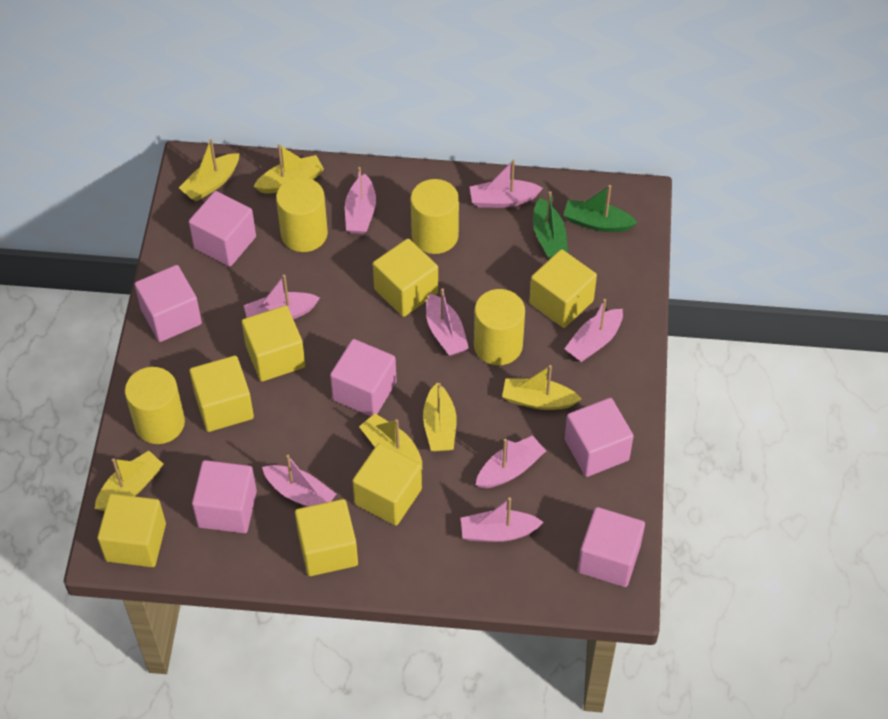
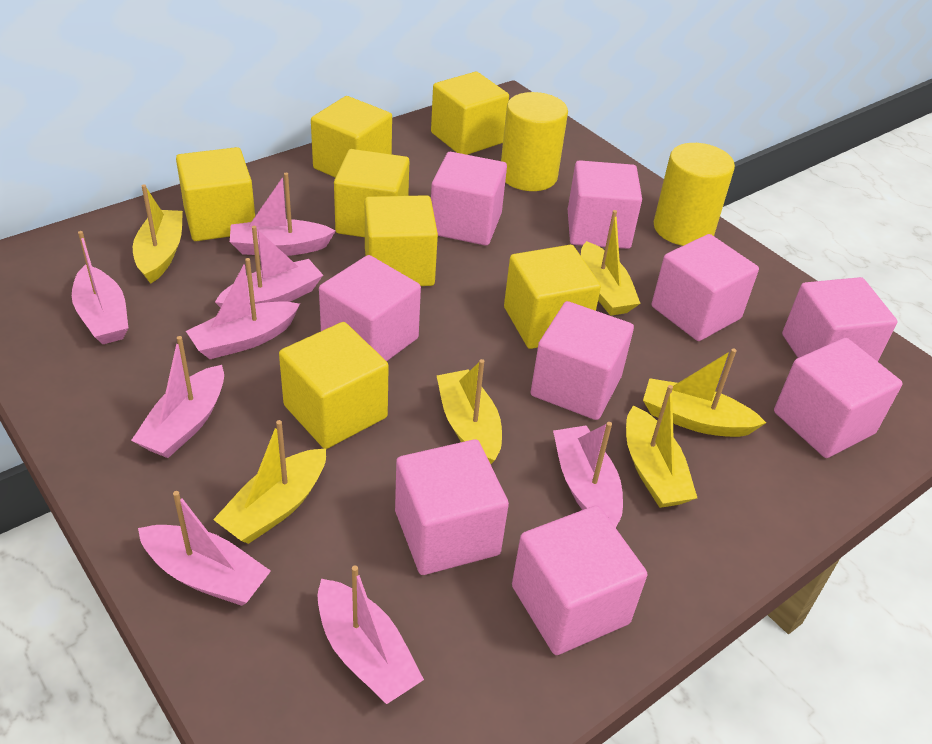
green boat: 2 -> 0
pink cube: 6 -> 9
yellow cylinder: 4 -> 2

